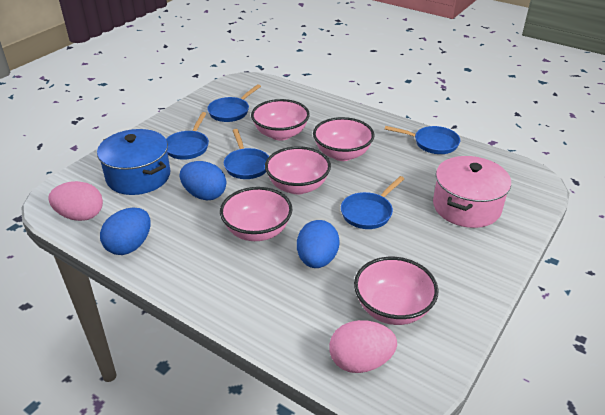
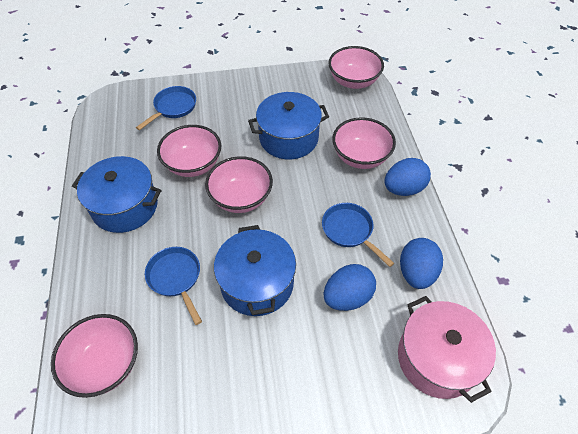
blue pan: 5 -> 3
blue pot: 1 -> 3
pink egg: 2 -> 0

